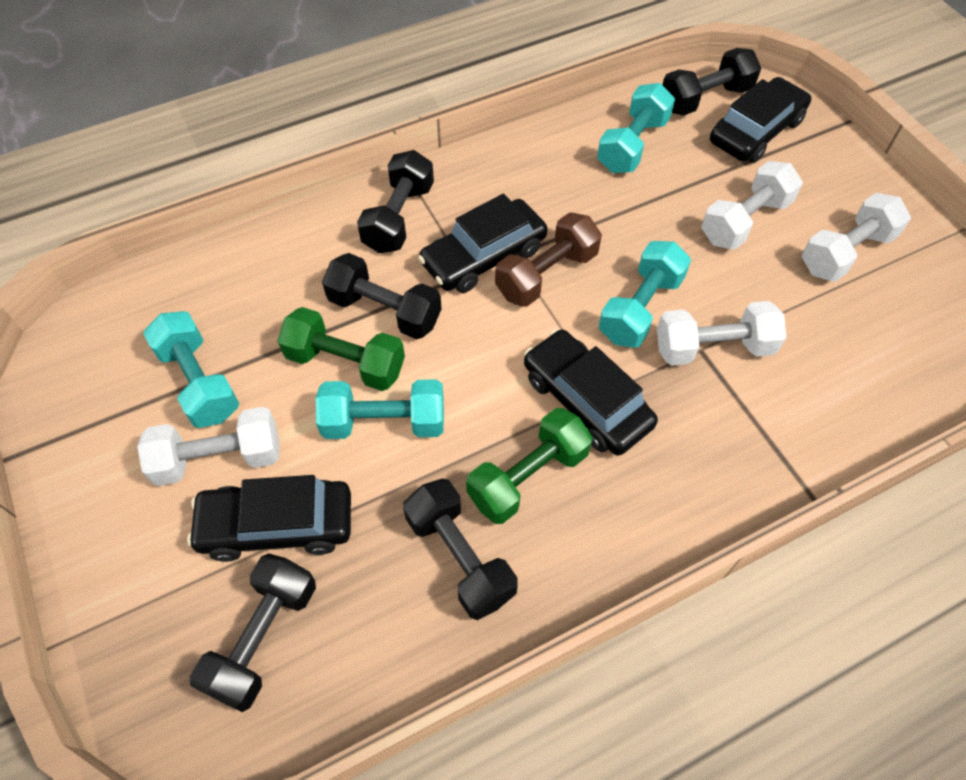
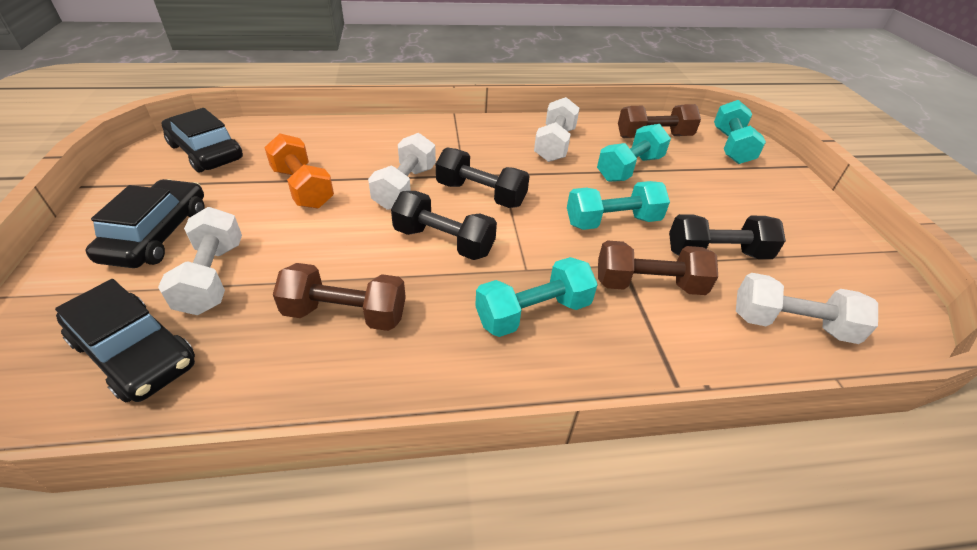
black car: 4 -> 3
black dumbbell: 5 -> 3
brown dumbbell: 1 -> 3
green dumbbell: 2 -> 0
orange dumbbell: 0 -> 1

